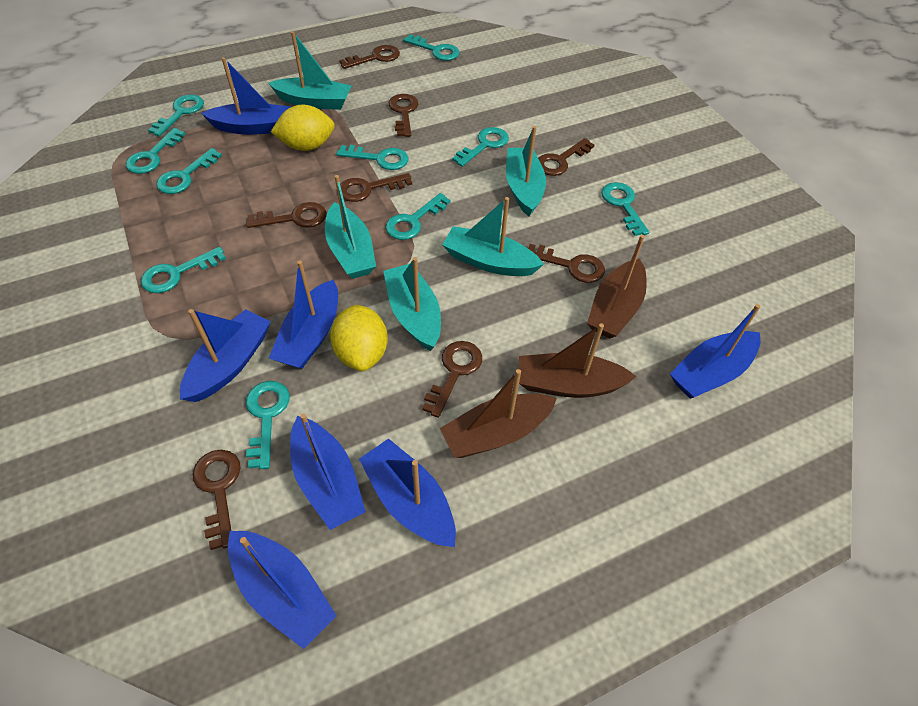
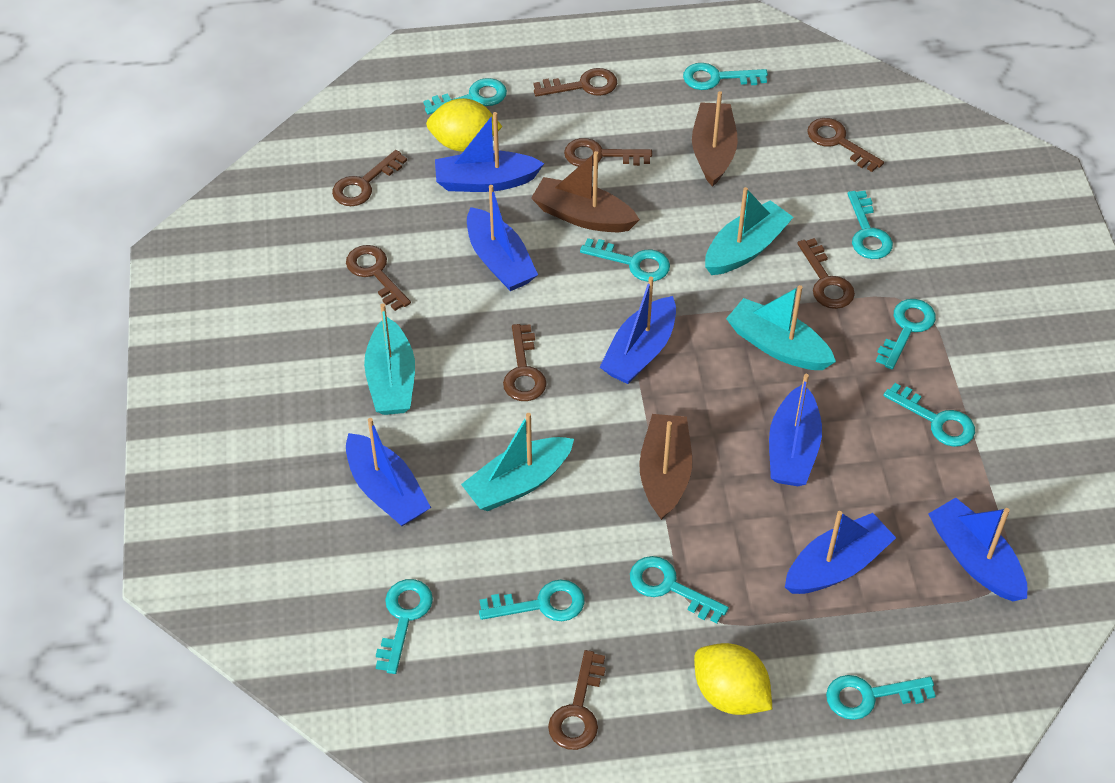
turquoise boat: 5 -> 4

